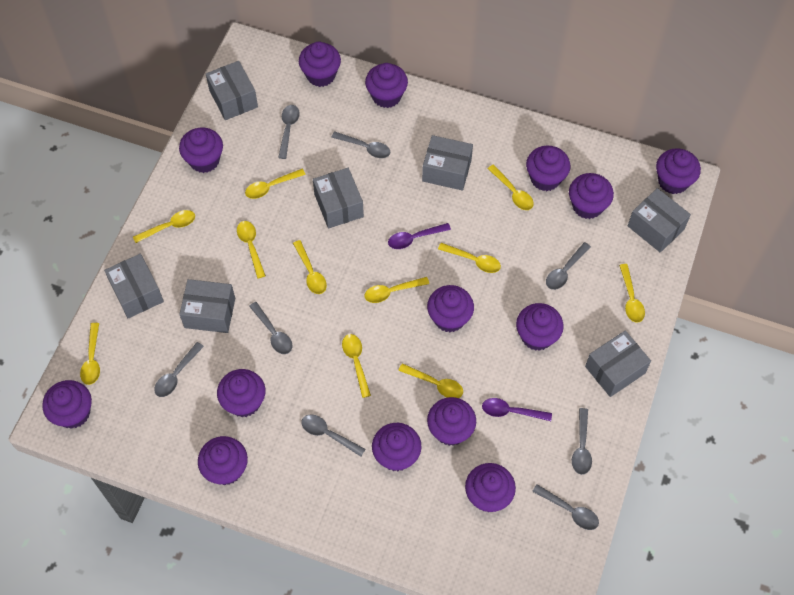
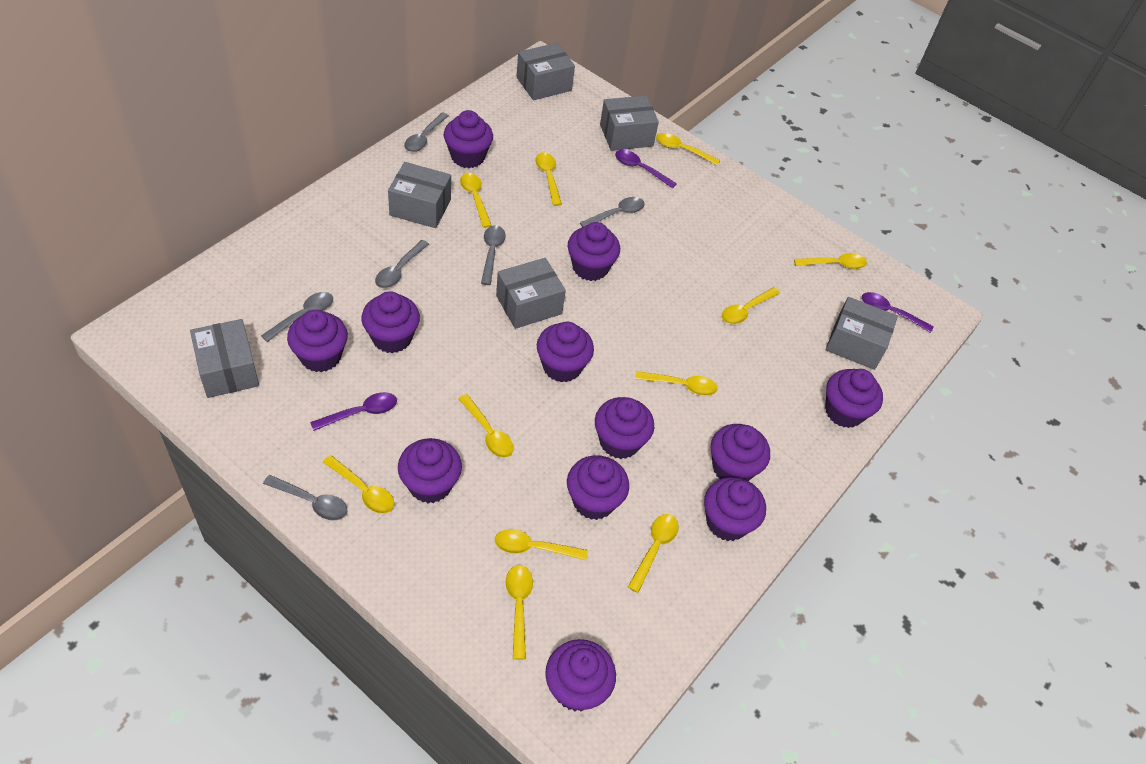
grey box: 7 -> 6
grey spoon: 8 -> 6
purple cupcake: 14 -> 12
purple spoon: 2 -> 3

